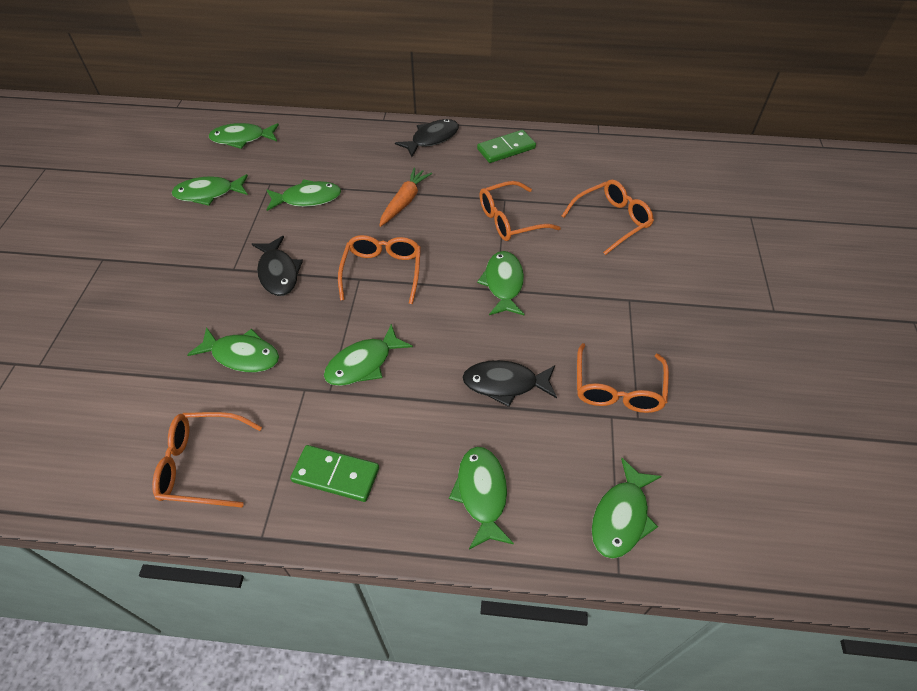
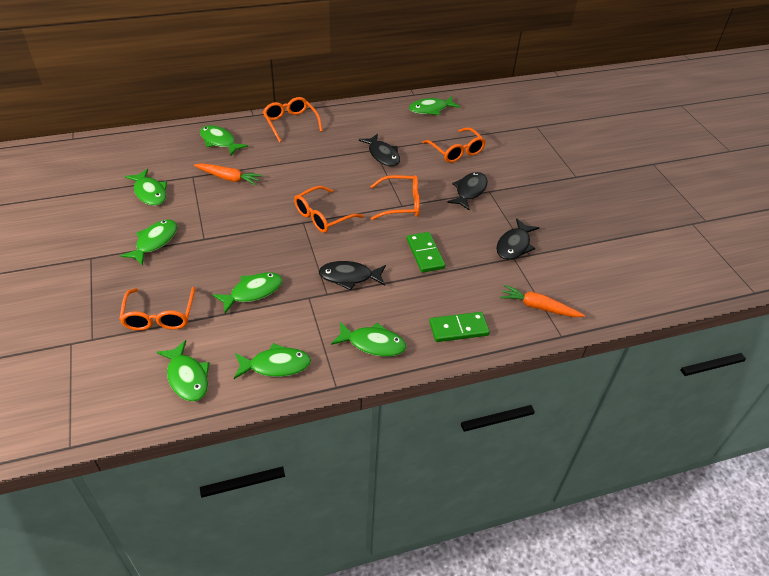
black fish: 3 -> 4
orange carrot: 1 -> 2

